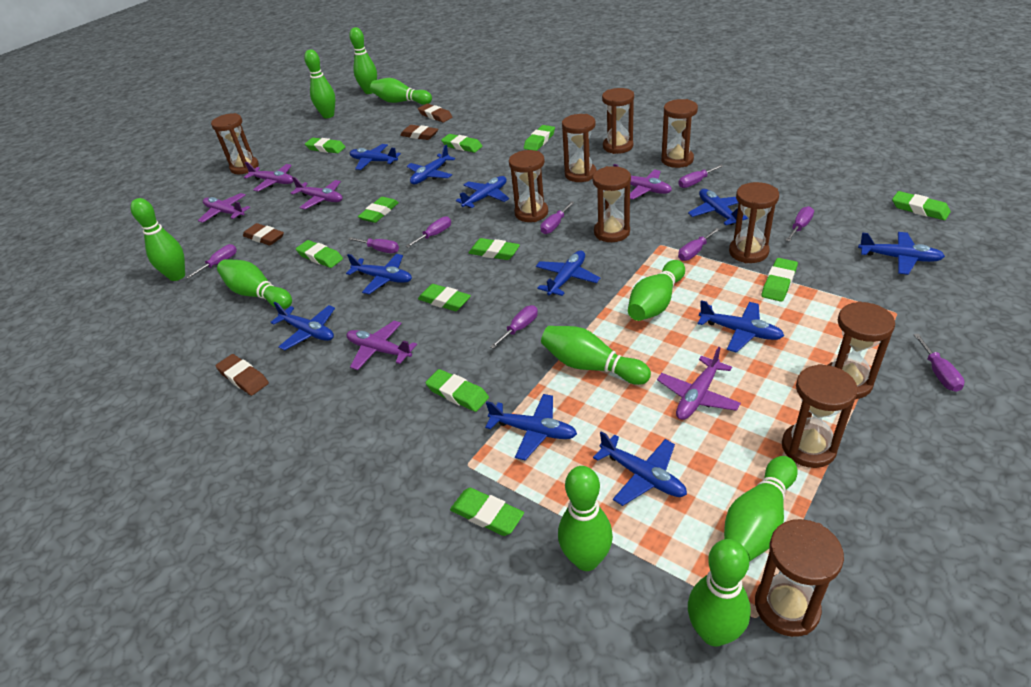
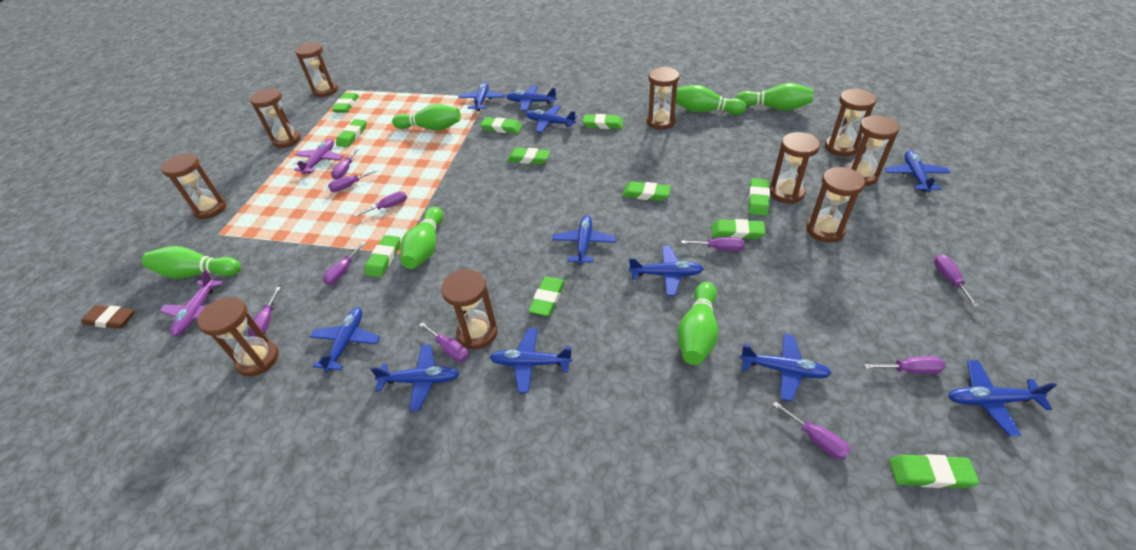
brown eraser: 4 -> 1
green bowling pin: 10 -> 6
purple plane: 6 -> 2
purple screwdriver: 9 -> 10

